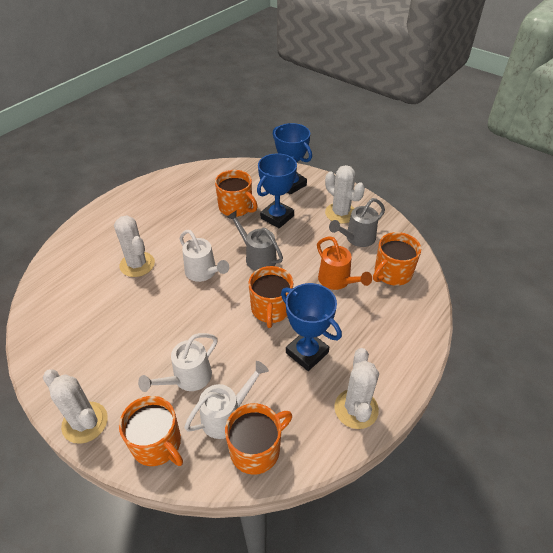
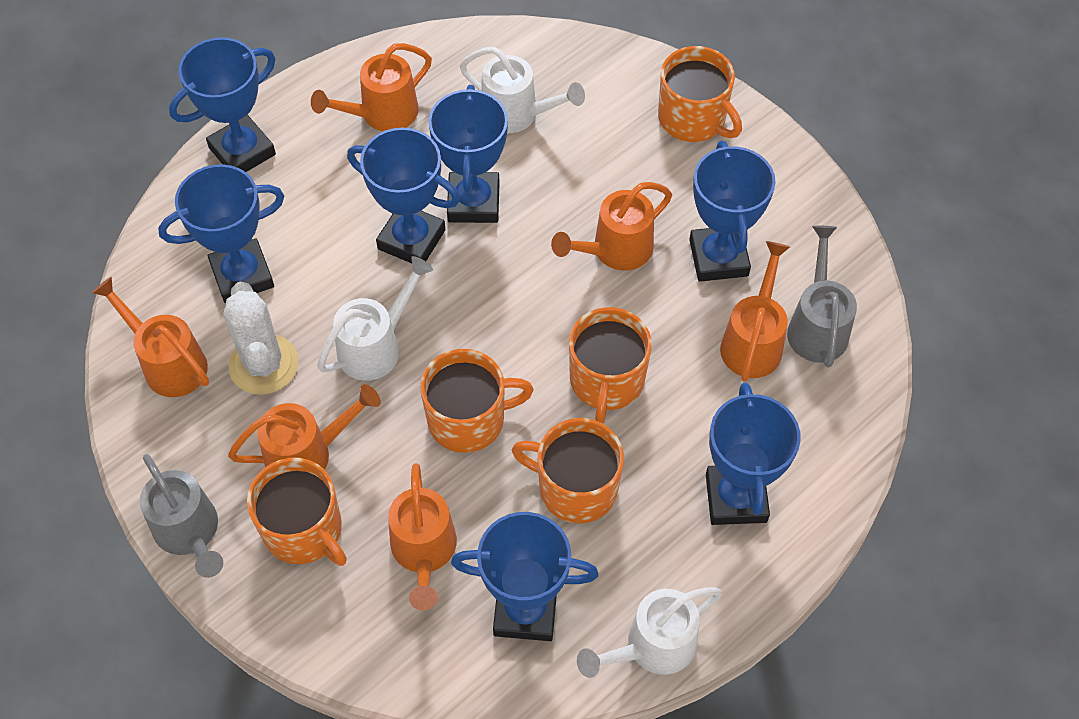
blue trophy: 3 -> 7
orange watering can: 1 -> 6
white cactus: 4 -> 1

